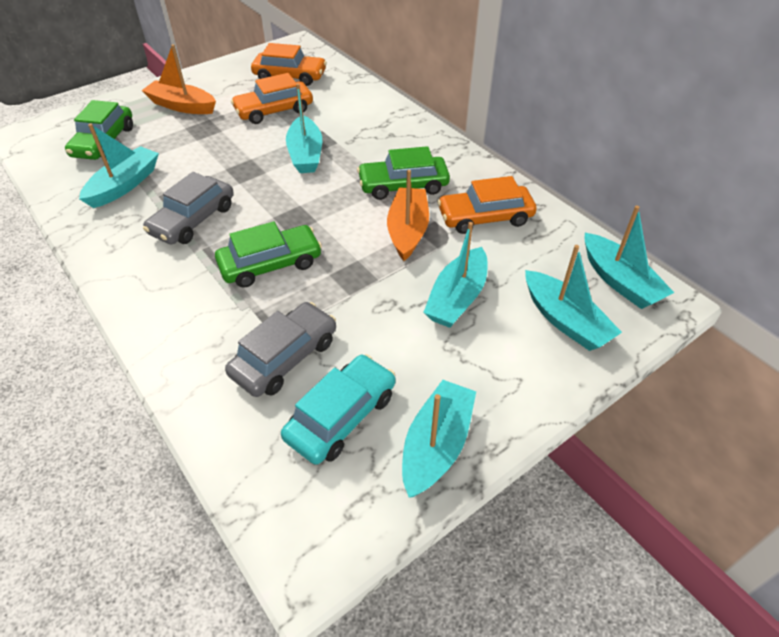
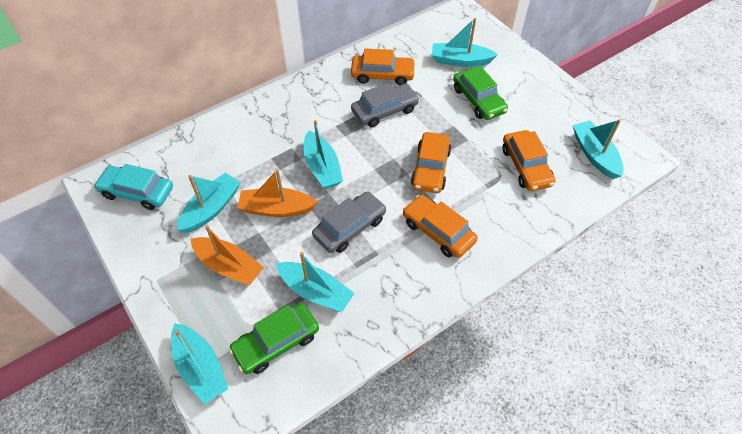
green car: 3 -> 2
orange car: 3 -> 4

